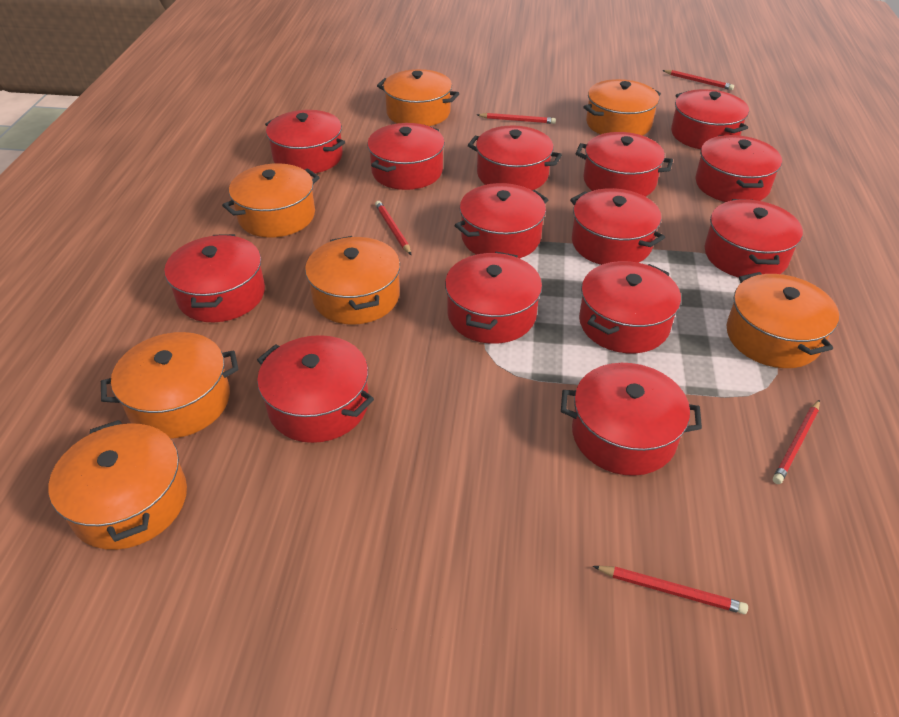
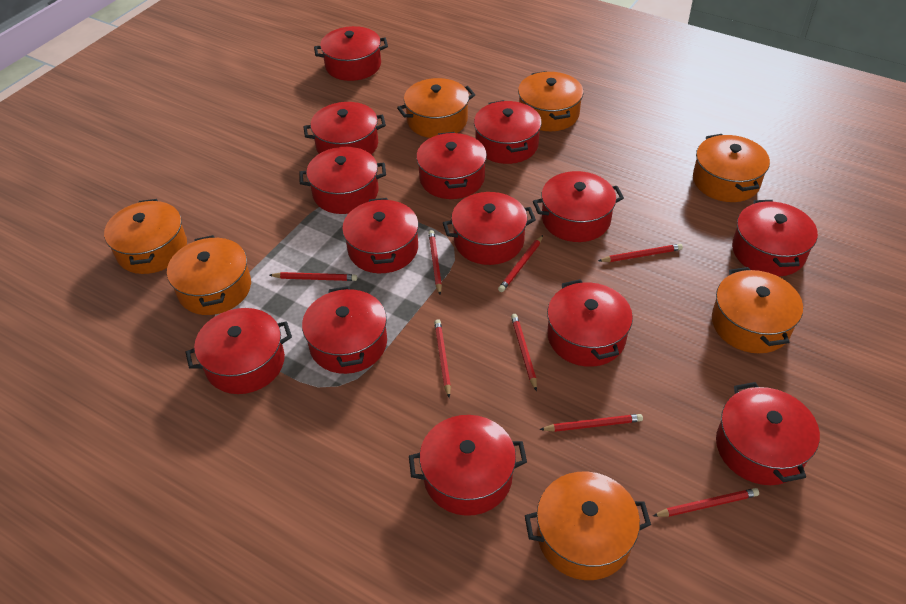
red pencil: 5 -> 8

